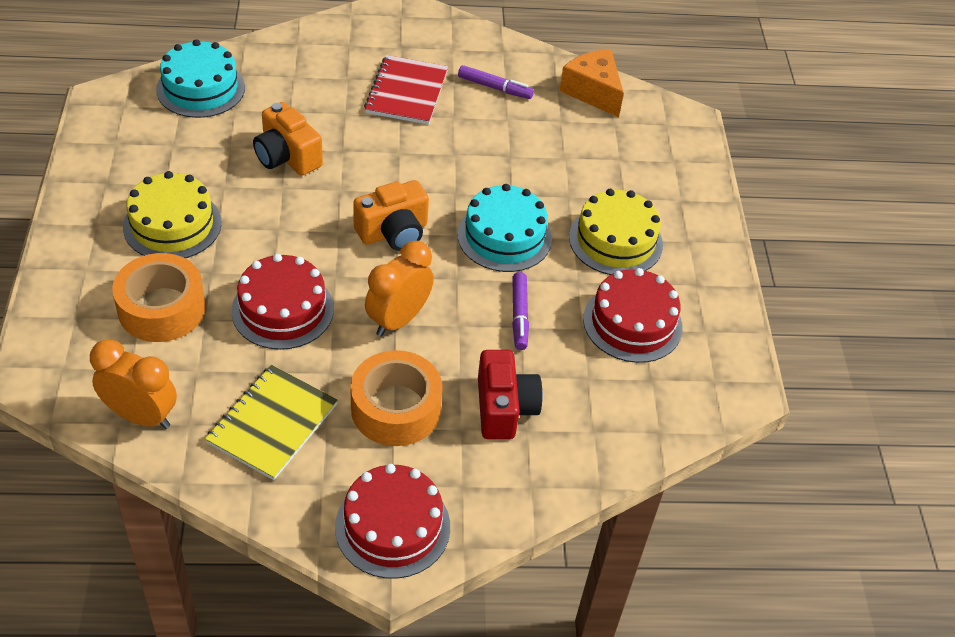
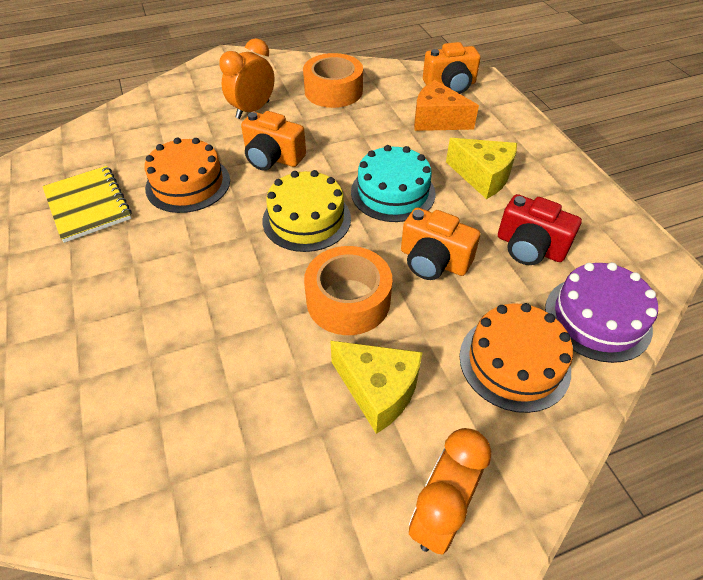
orange cake: 0 -> 2
orange camera: 2 -> 3
purple cake: 0 -> 1
purple marker: 2 -> 0
red cake: 3 -> 0
red notebook: 1 -> 0
turquoise cake: 2 -> 1
yellow cake: 2 -> 1
yellow cheese: 0 -> 2

